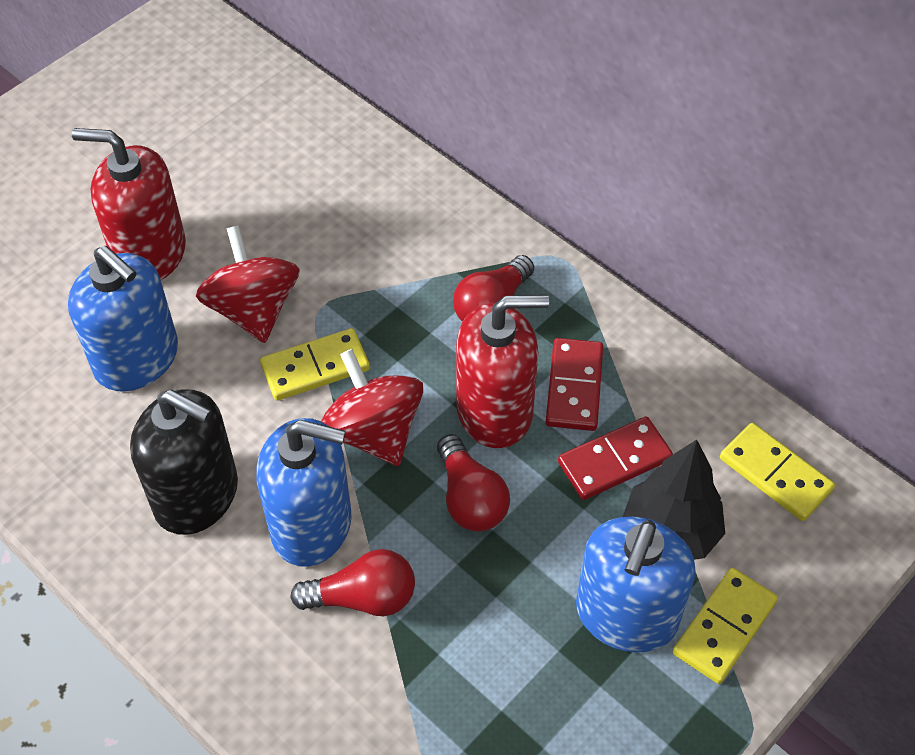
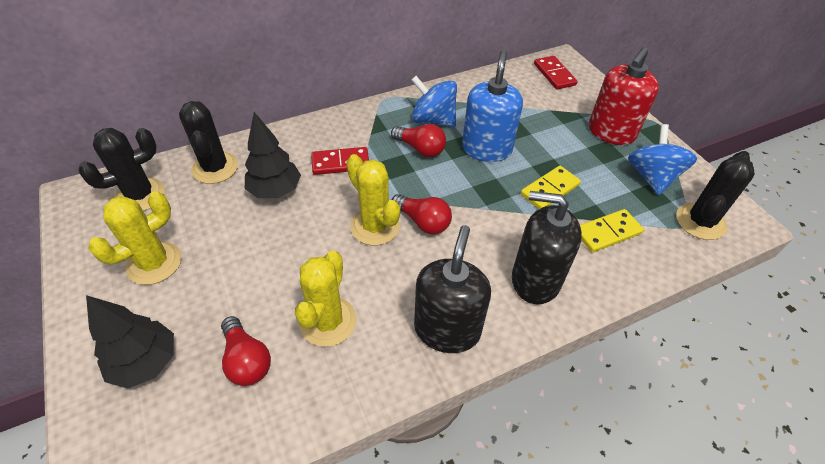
black cactus: 0 -> 3
black soap dispenser: 1 -> 2
black tree: 1 -> 2
blue soap dispenser: 3 -> 1
blue spinning top: 0 -> 2
red soap dispenser: 2 -> 1
red spinning top: 2 -> 0
yellow cactus: 0 -> 3
yellow domino: 3 -> 2

